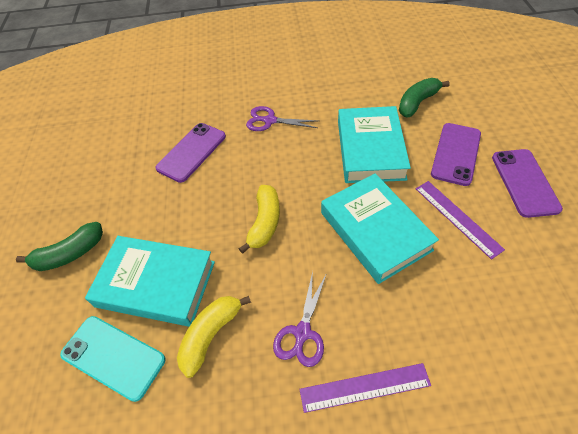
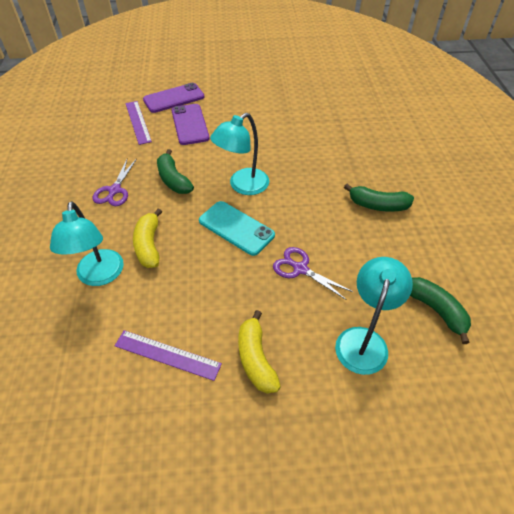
green banana: 2 -> 3
purple phone: 3 -> 2
turquoise book: 3 -> 0
turquoise lamp: 0 -> 3

